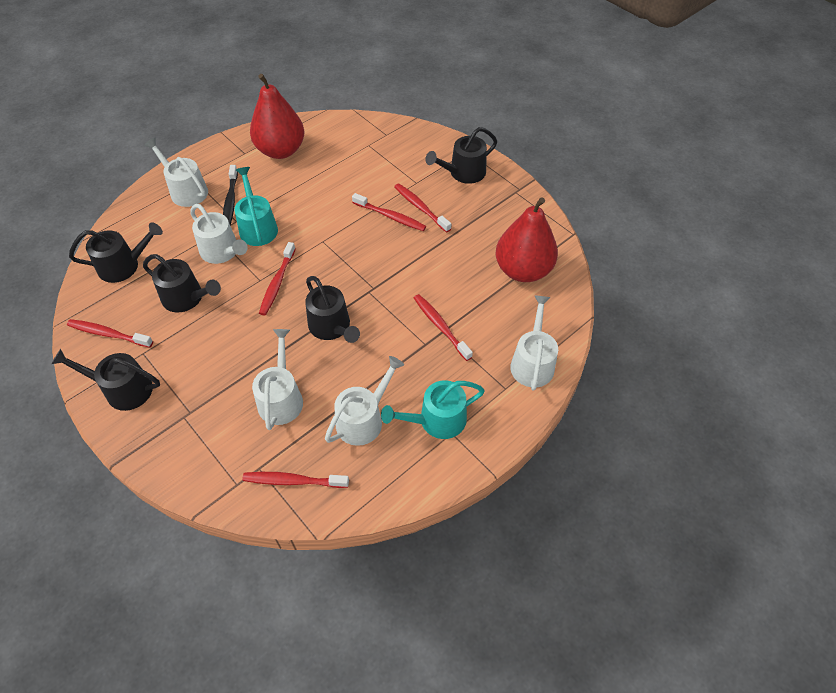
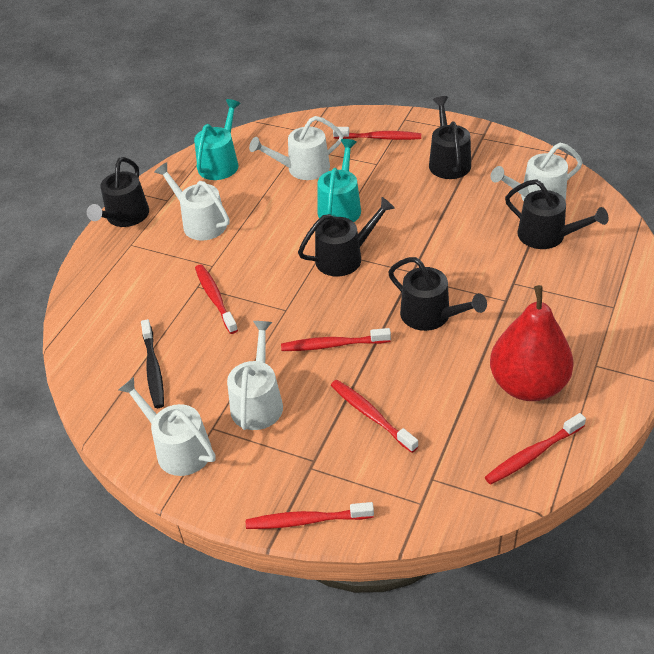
red pear: 2 -> 1

